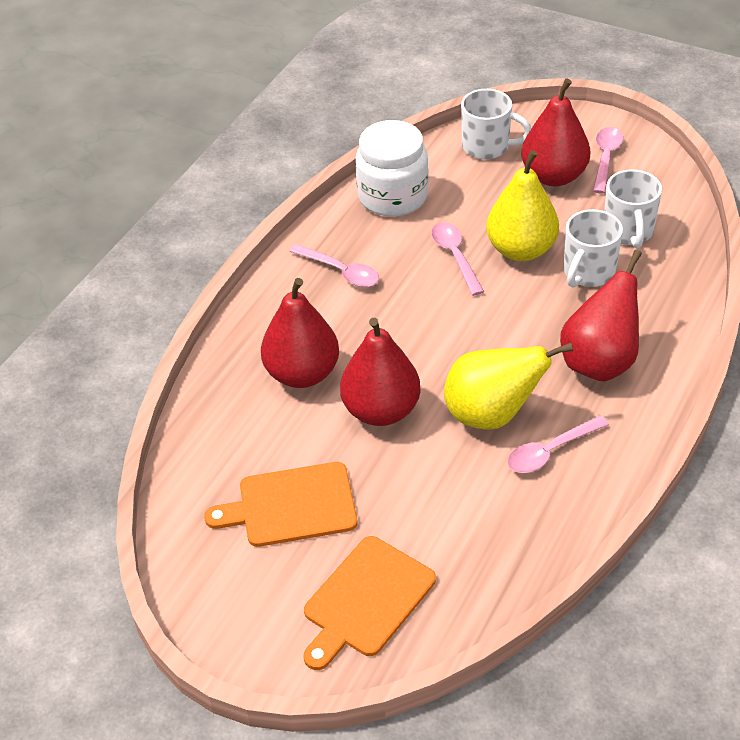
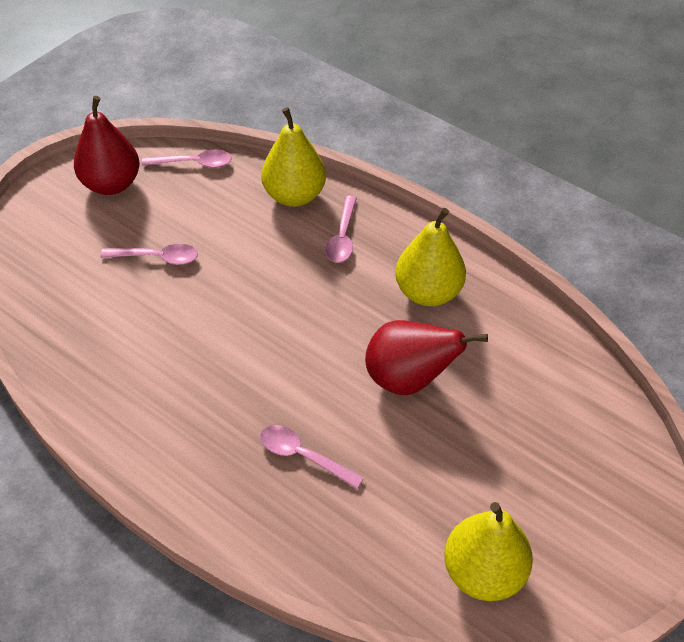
orange cutting board: 2 -> 0
red pear: 4 -> 2
white jar: 1 -> 0
white mug: 3 -> 0
yellow pear: 2 -> 3

